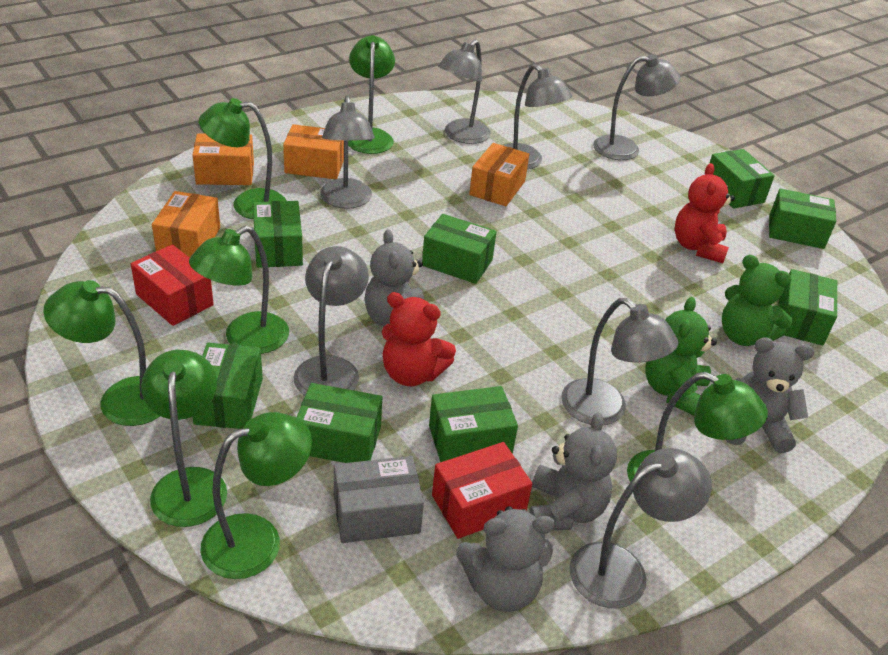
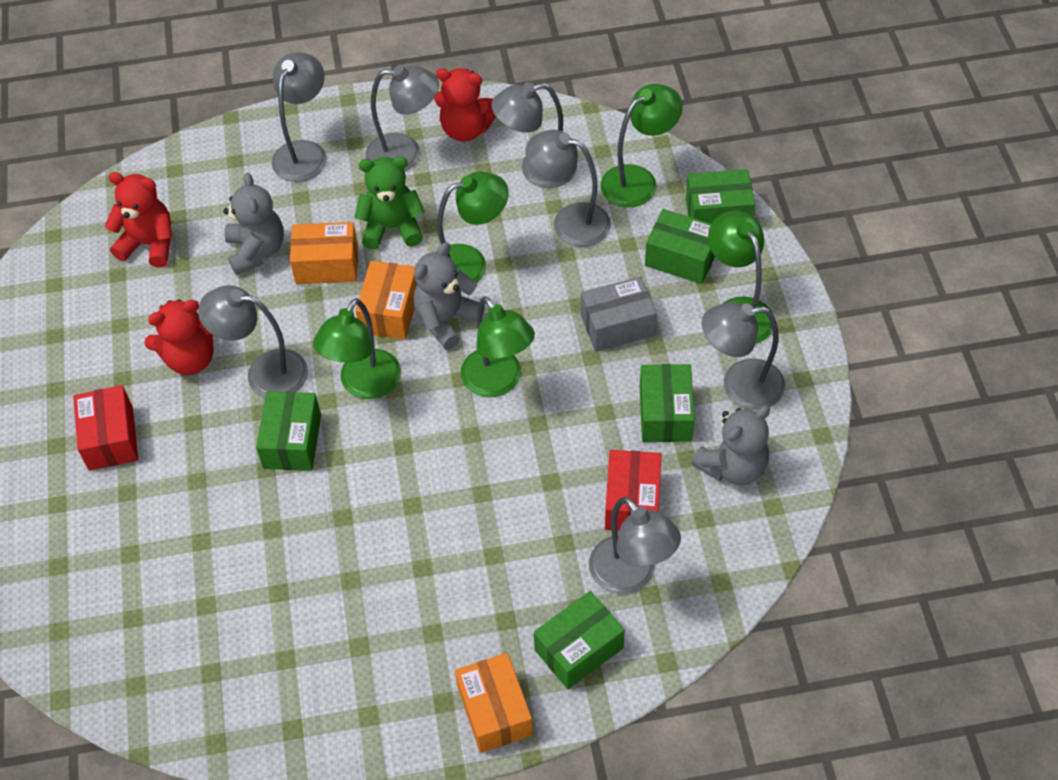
green box: 8 -> 5
green lamp: 7 -> 5
green teddy bear: 2 -> 1
grey teddy bear: 4 -> 3
orange box: 4 -> 3
red teddy bear: 2 -> 3

